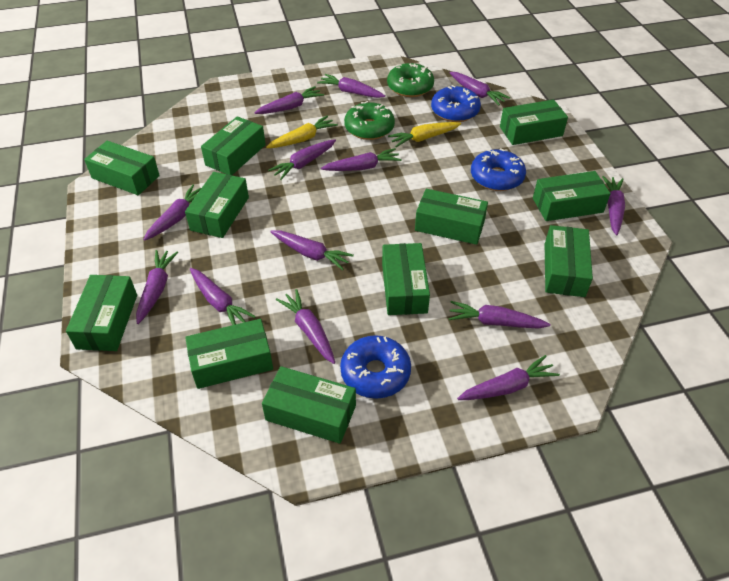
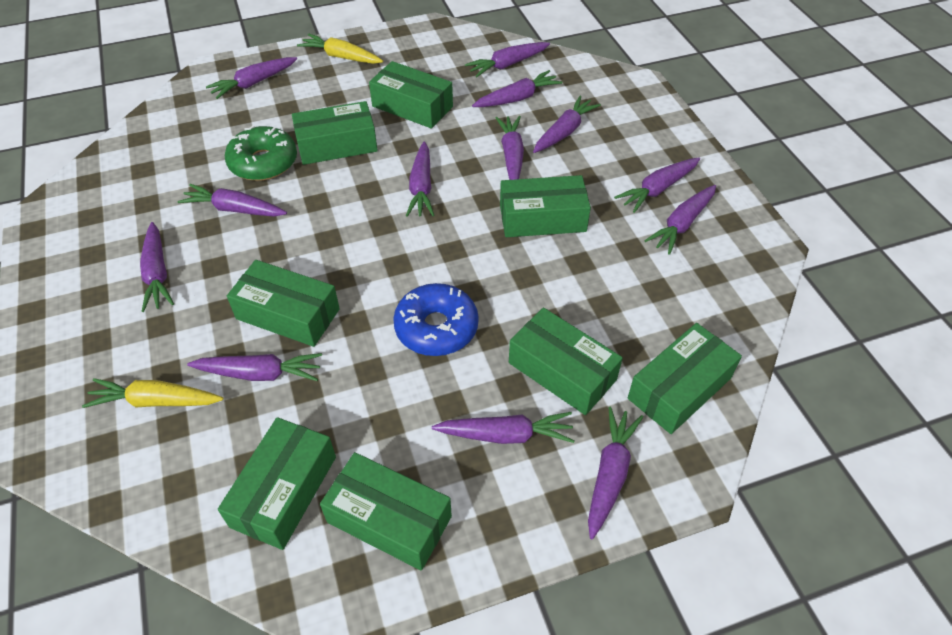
blue donut: 3 -> 1
green box: 11 -> 8
green donut: 2 -> 1

